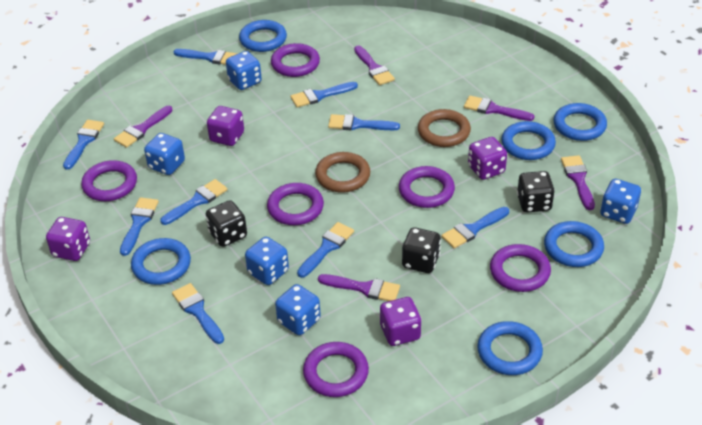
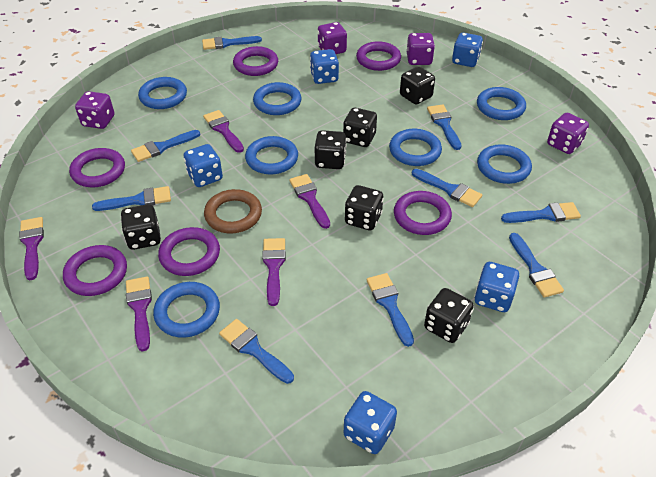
black dice: 3 -> 6
blue ring: 6 -> 7
brown ring: 2 -> 1

